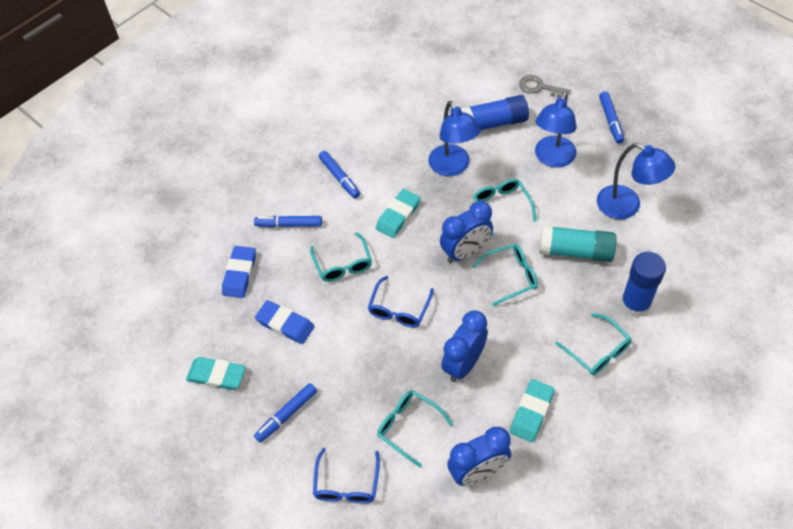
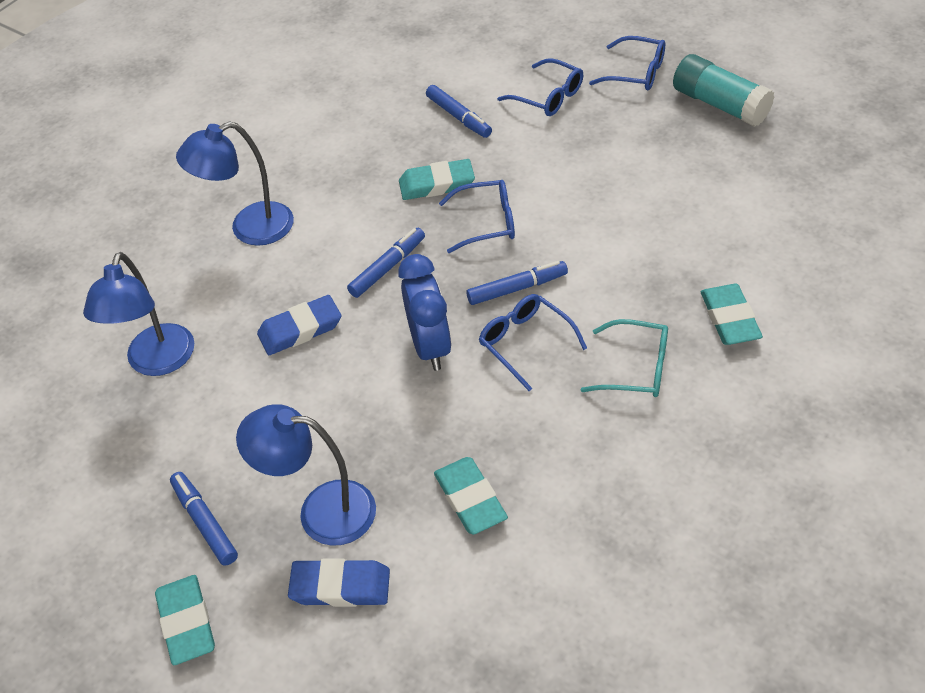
blue clock: 3 -> 1
blue glasses: 2 -> 4
blue glue stick: 2 -> 0
grey key: 1 -> 0
turquoise eraser: 3 -> 4
turquoise glasses: 5 -> 1

